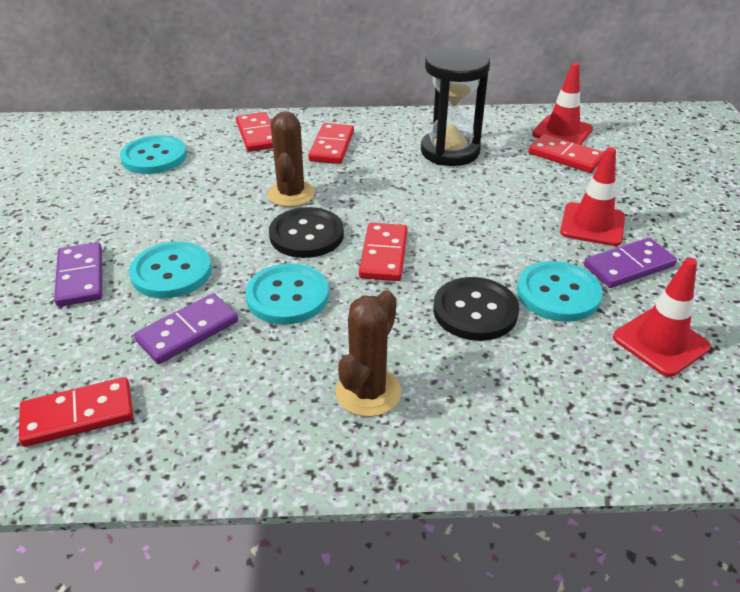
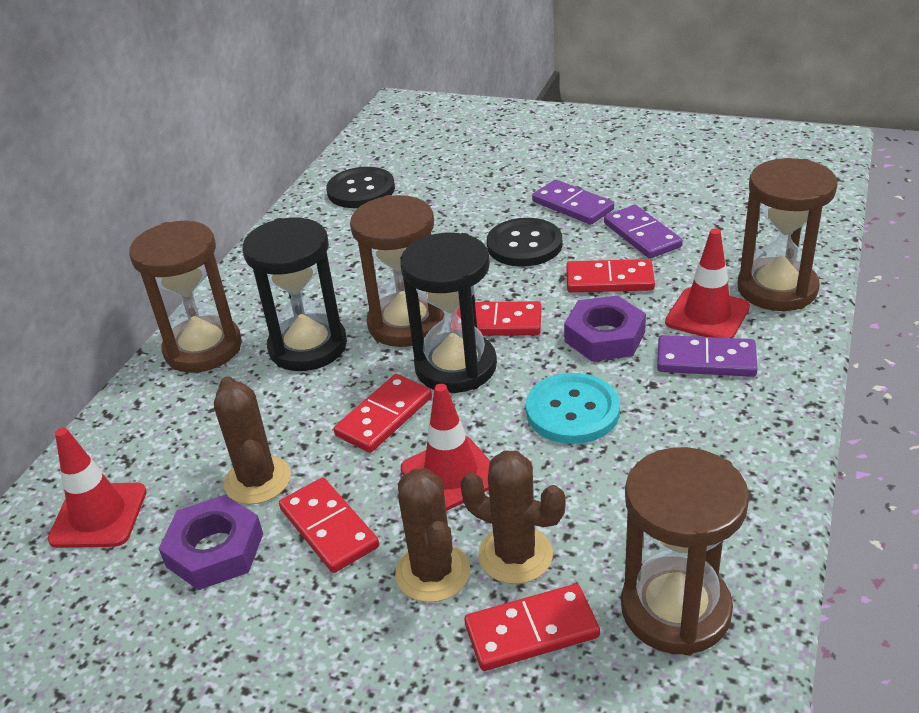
black hourglass: 1 -> 2
brown cactus: 2 -> 3
brown hourglass: 0 -> 4
purple nut: 0 -> 2
turquoise button: 4 -> 1

